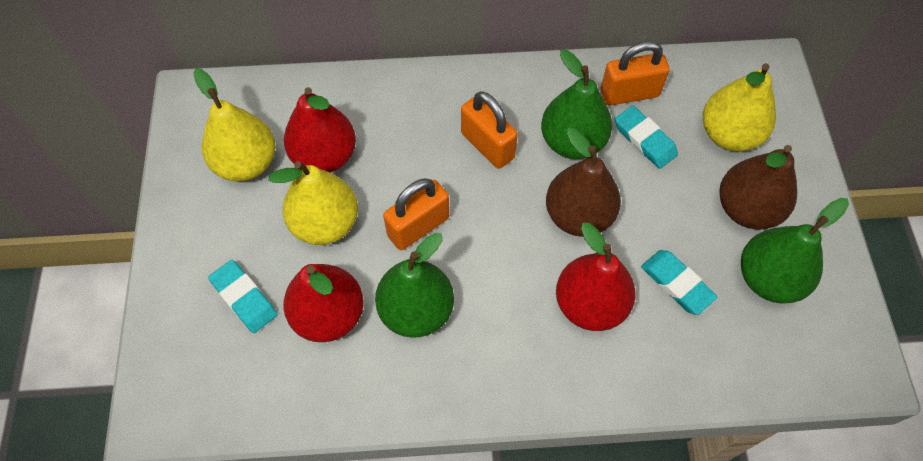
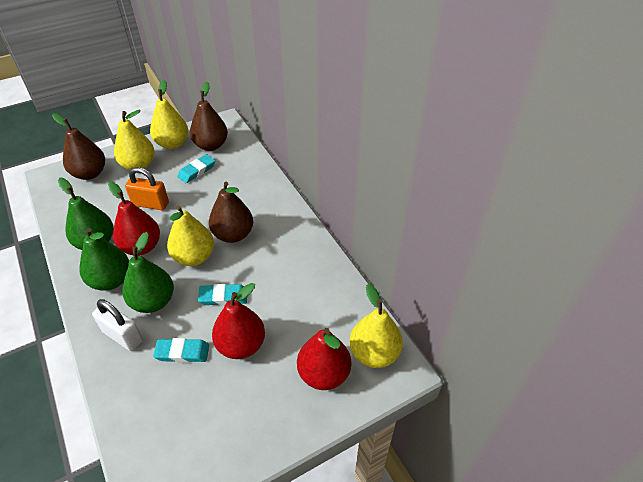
brown pear: 2 -> 3
orange padlock: 3 -> 1
white padlock: 0 -> 1
yellow pear: 3 -> 4

